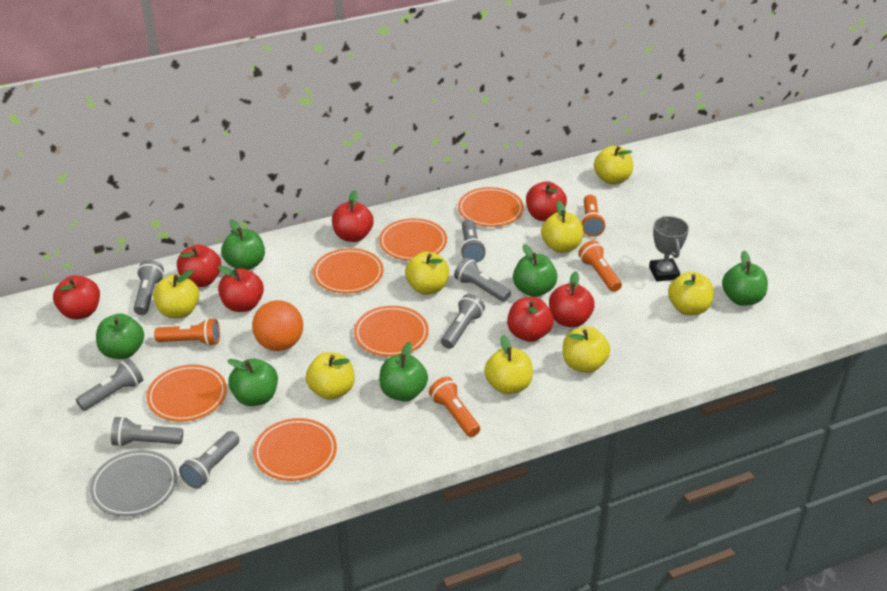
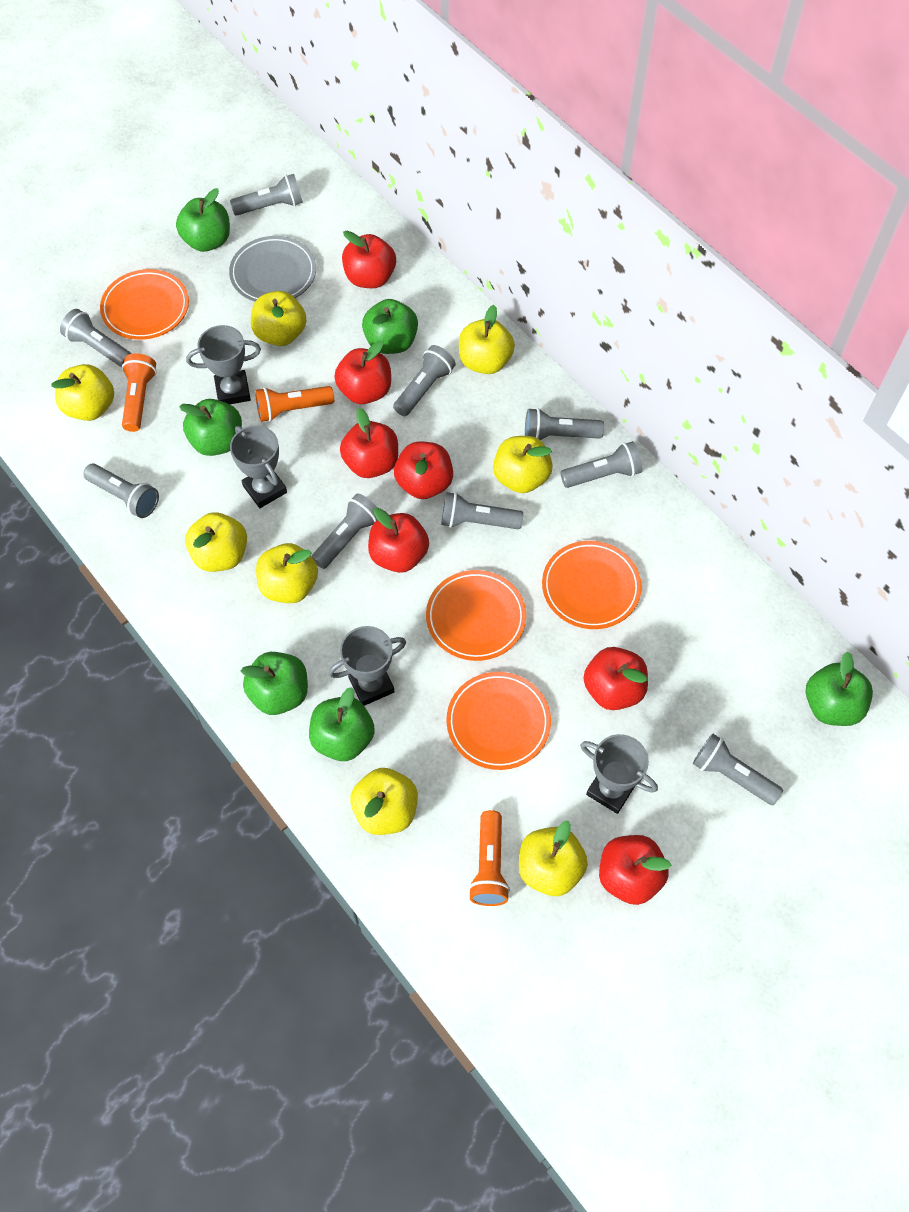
grey flashlight: 7 -> 9
grey trophy: 1 -> 4
orange ball: 1 -> 0
orange flashlight: 4 -> 3
orange plate: 6 -> 4

